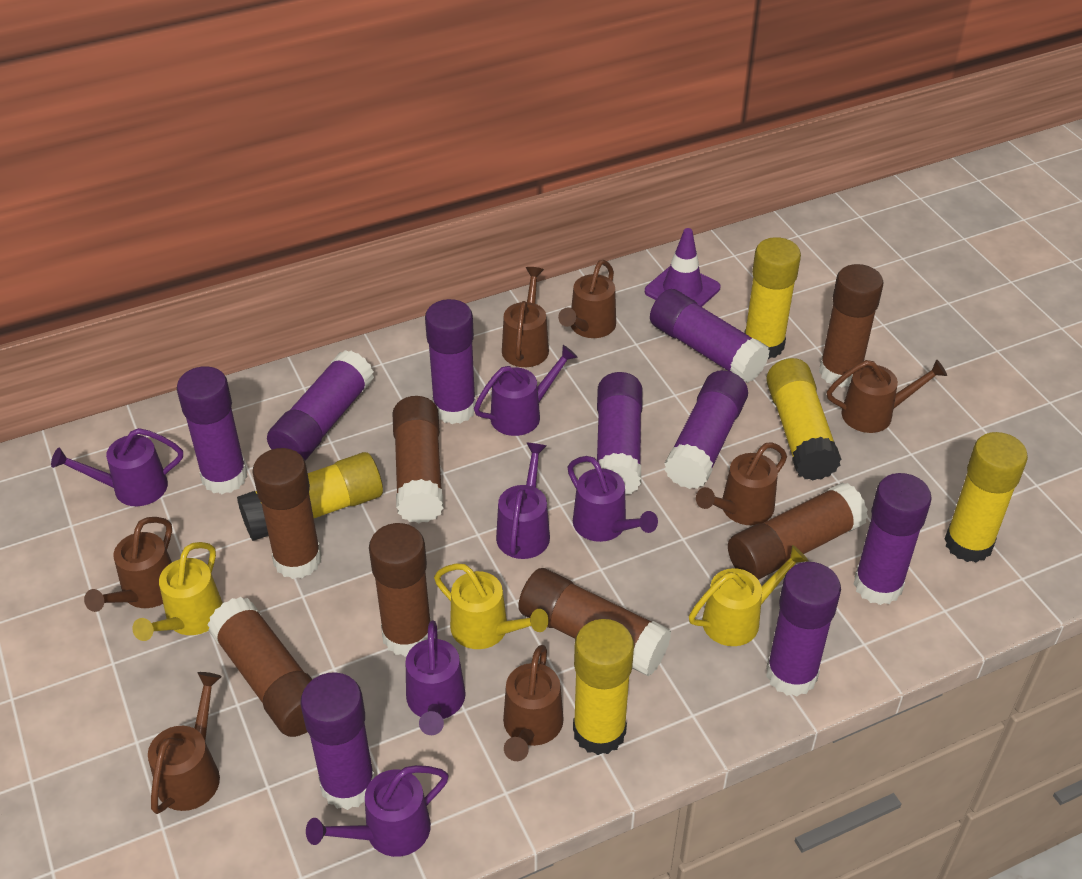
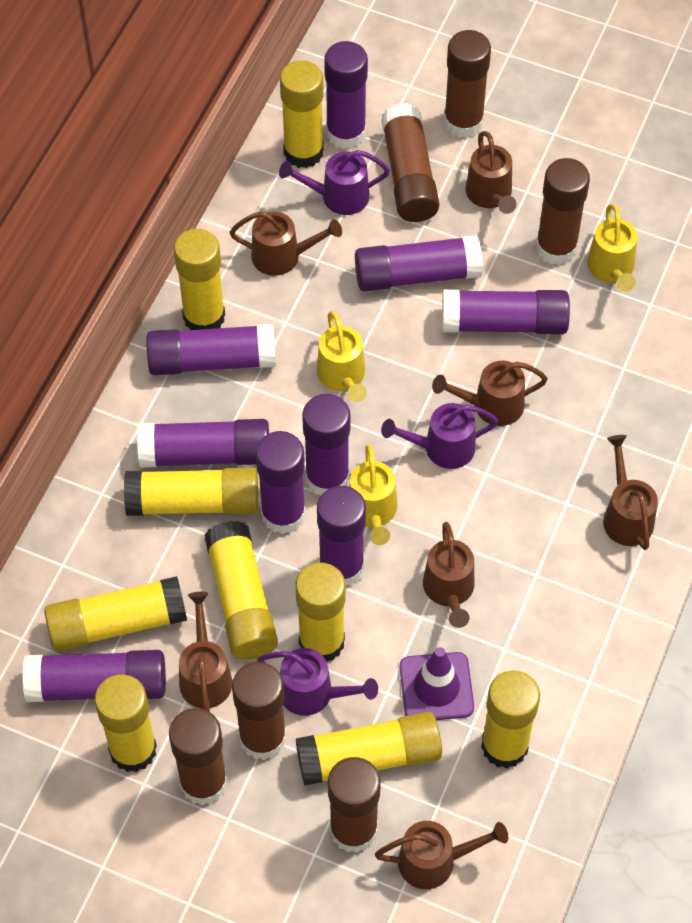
brown glue stick: 7 -> 6
purple watering can: 6 -> 3
yellow glue stick: 5 -> 9

